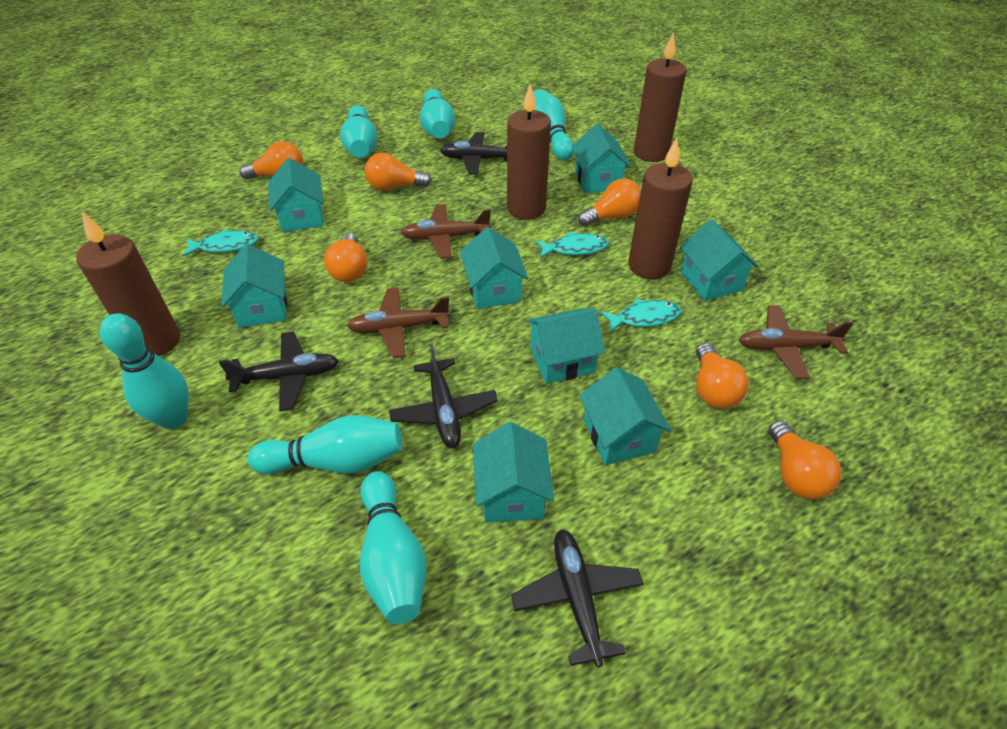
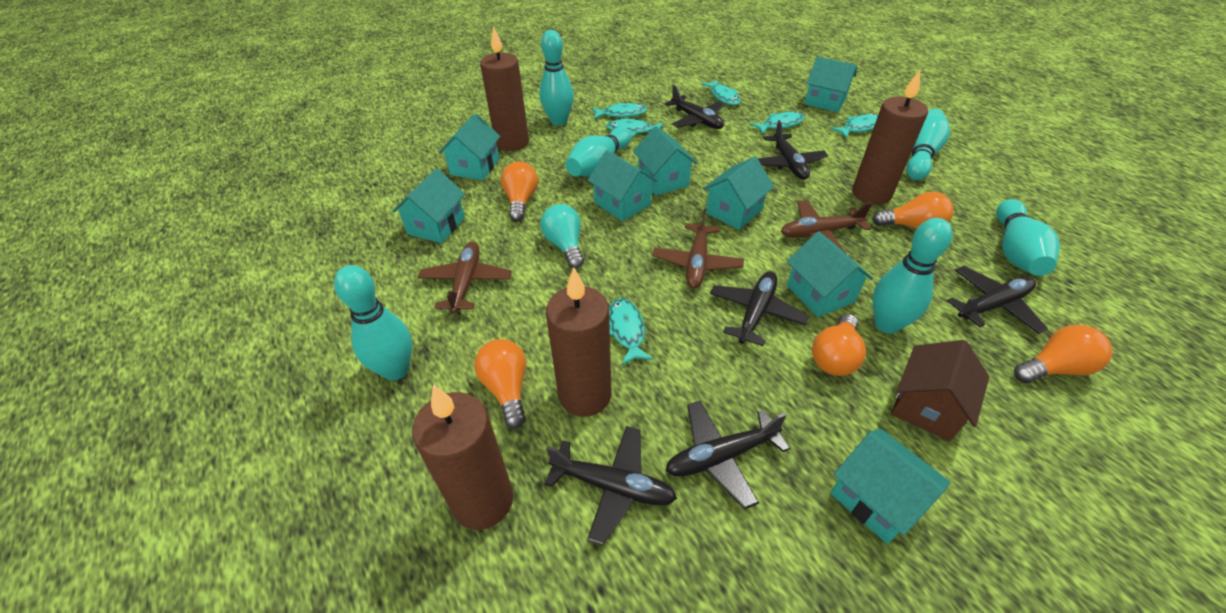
black plane: 4 -> 6
brown house: 0 -> 1
orange light bulb: 6 -> 5
turquoise fish: 3 -> 6
turquoise light bulb: 0 -> 1

